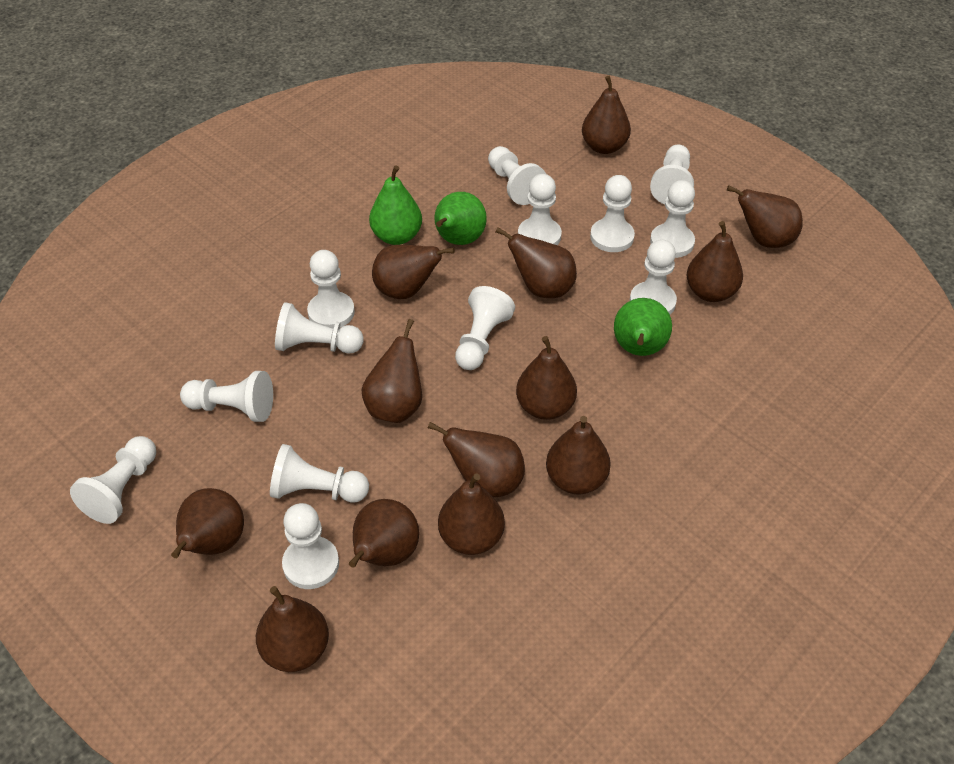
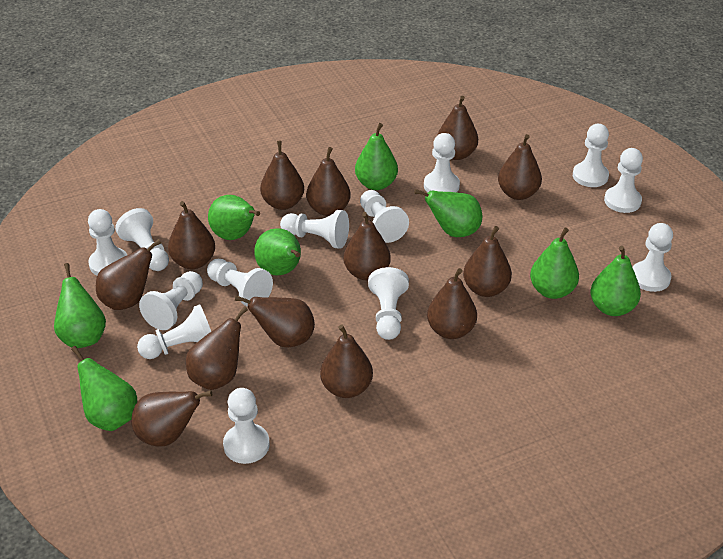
green pear: 3 -> 8

